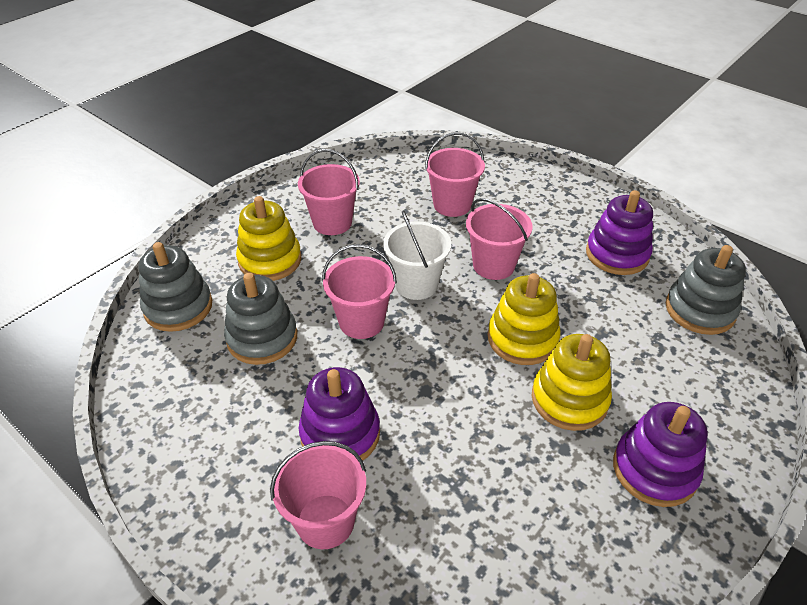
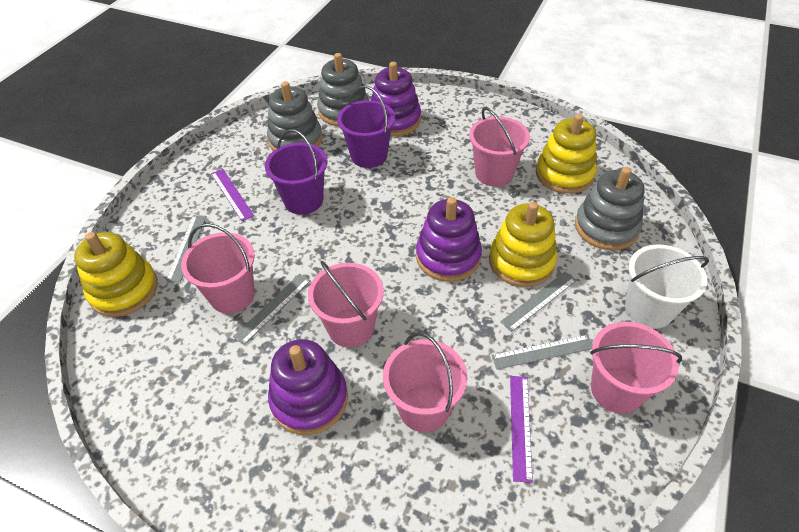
grey ruler: 0 -> 4
purple bucket: 0 -> 2
purple ruler: 0 -> 2

